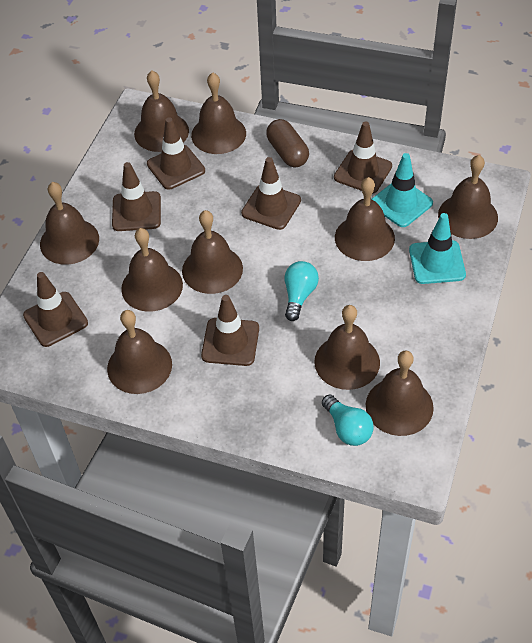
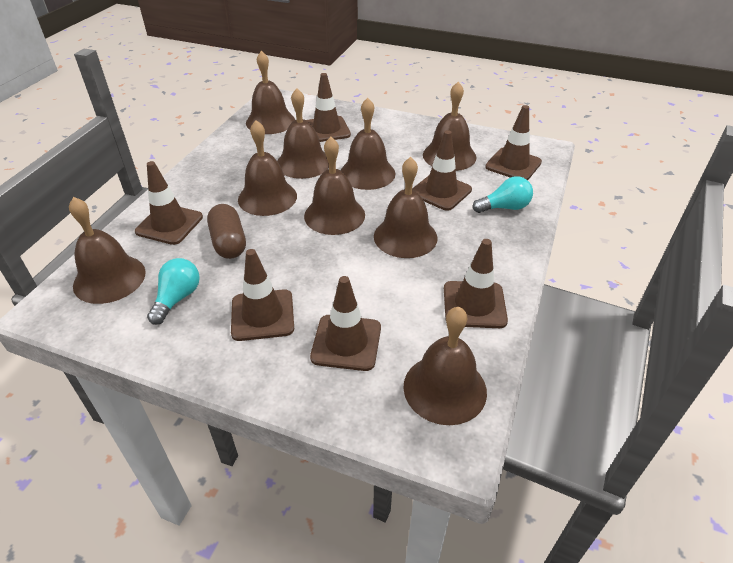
brown bell: 10 -> 9
brown traffic cone: 6 -> 7
turquoise traffic cone: 2 -> 0

